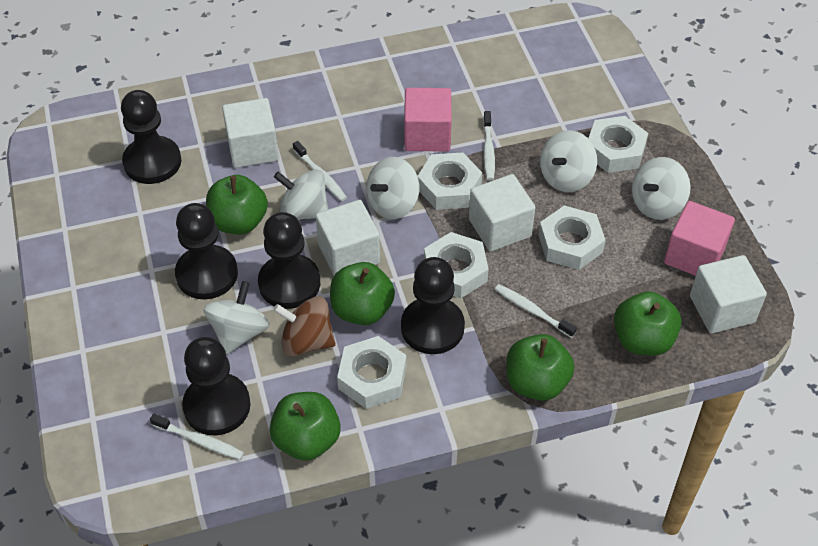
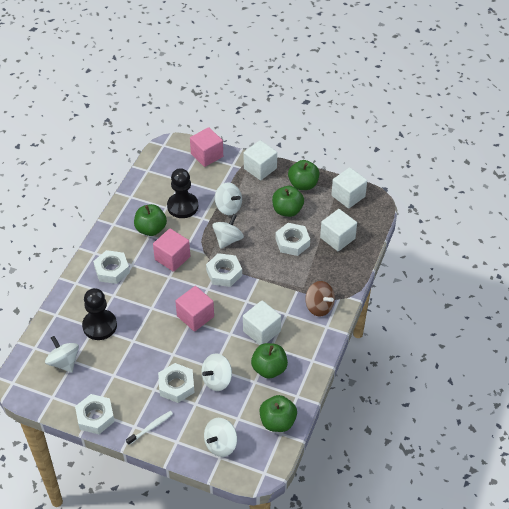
black pawn: 5 -> 2
pink cube: 2 -> 3
white toothbrush: 4 -> 1

